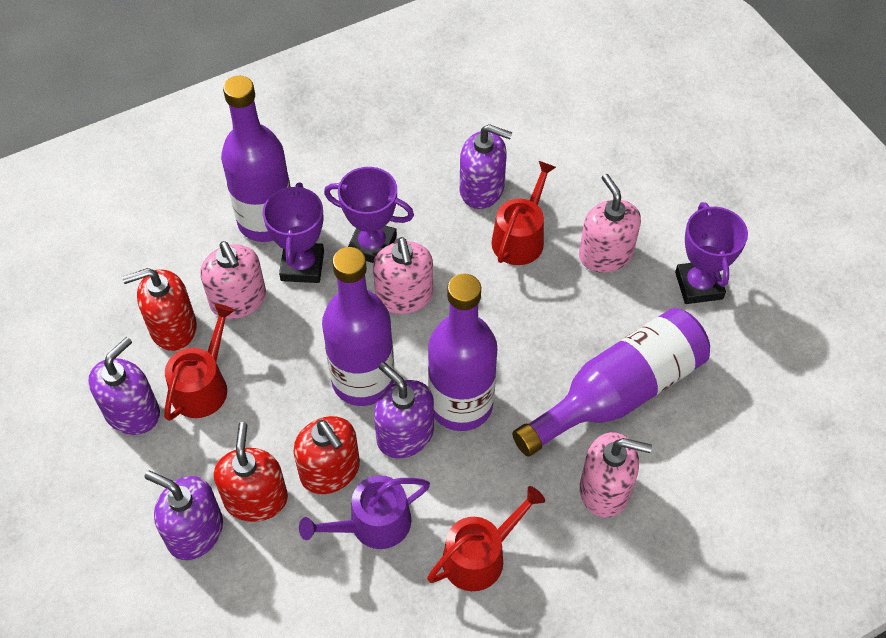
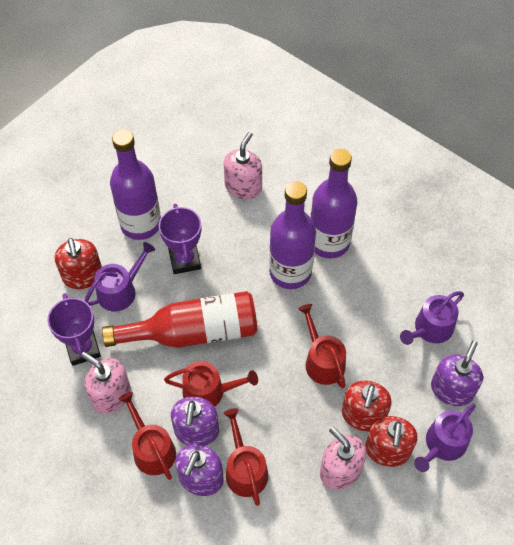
pink soap dispenser: 4 -> 3
purple bottle: 4 -> 3
purple soap dispenser: 4 -> 3
purple trophy: 3 -> 2
purple watering can: 1 -> 3
red bottle: 0 -> 1
red watering can: 3 -> 4

